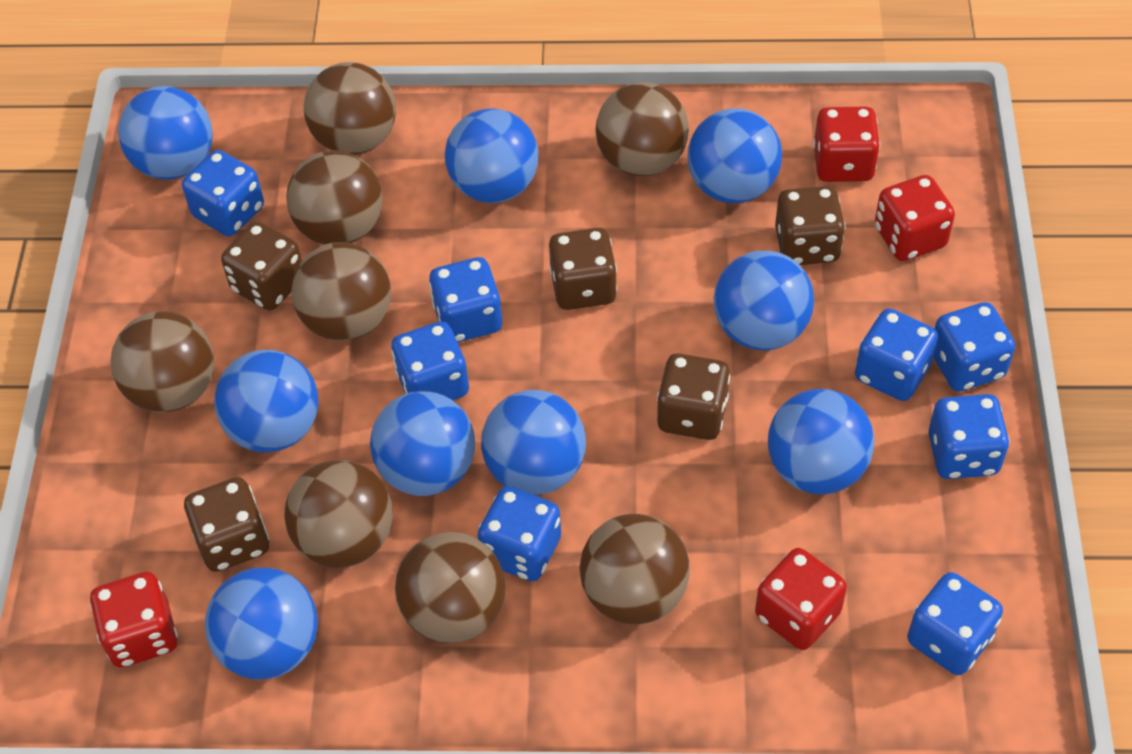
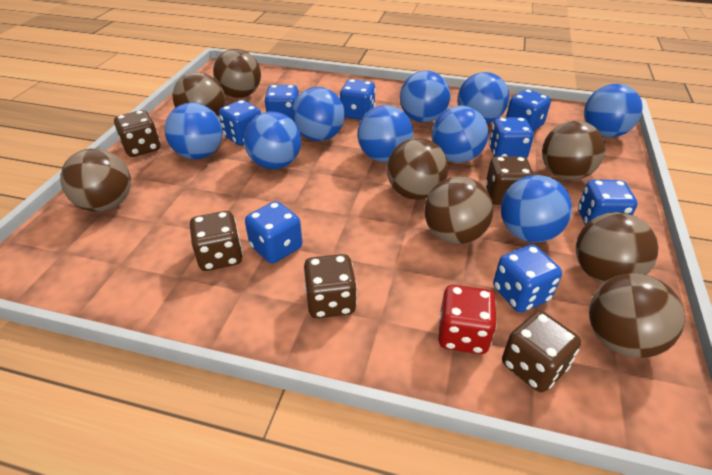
red dice: 4 -> 1

